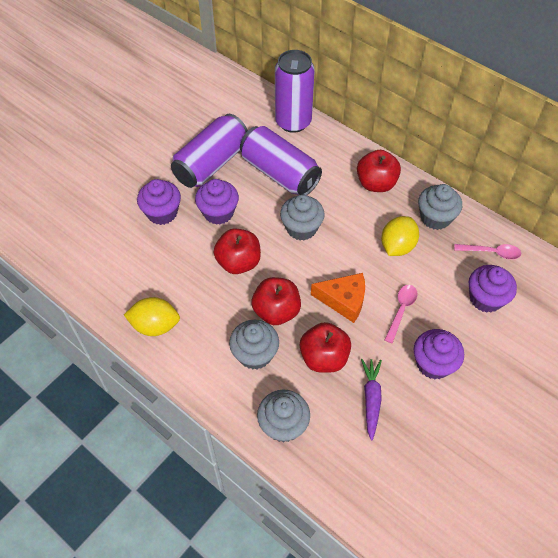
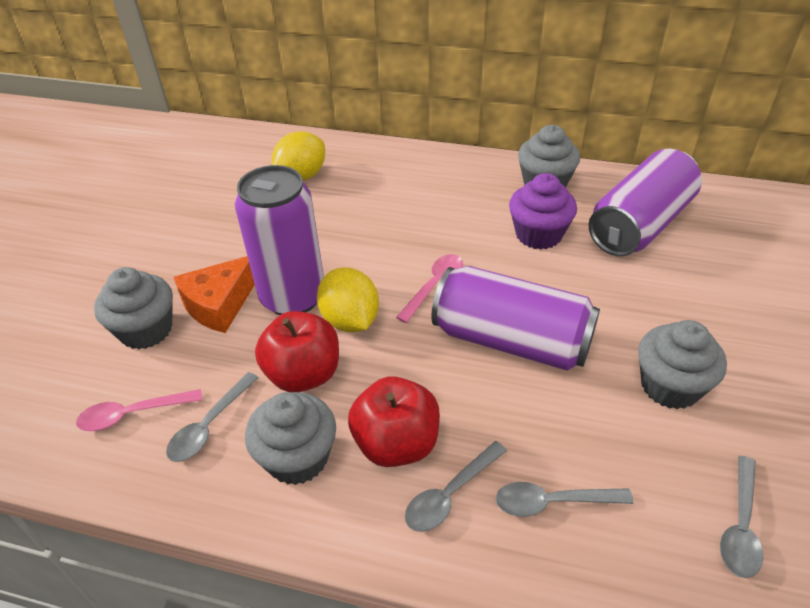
grey spoon: 0 -> 4
purple carrot: 1 -> 0
purple cupcake: 4 -> 1
red apple: 4 -> 2

